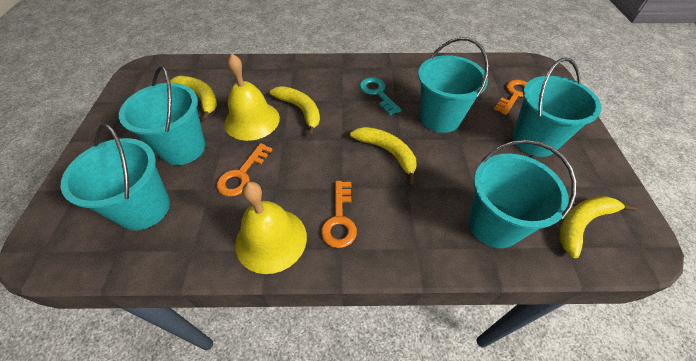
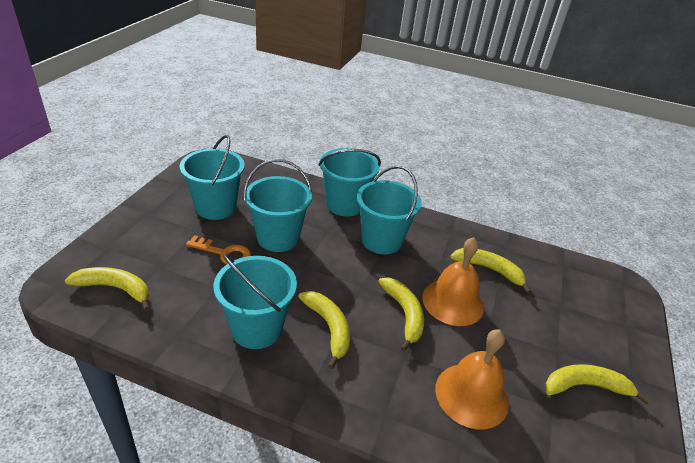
orange bell: 0 -> 2
orange key: 3 -> 1
turquoise key: 1 -> 0
yellow banana: 4 -> 5
yellow bell: 2 -> 0

